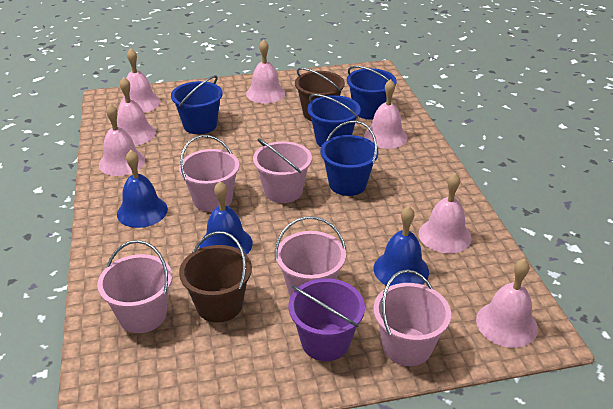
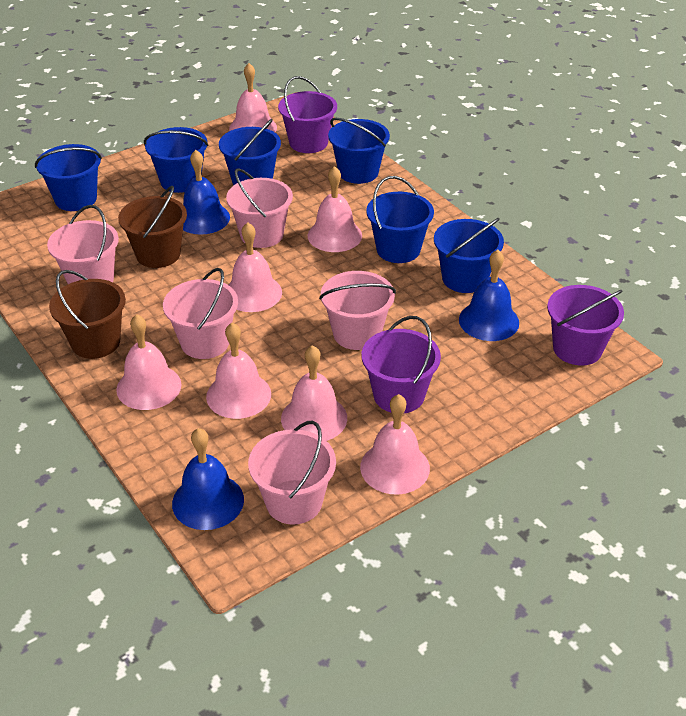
blue bucket: 4 -> 6
purple bucket: 1 -> 3

